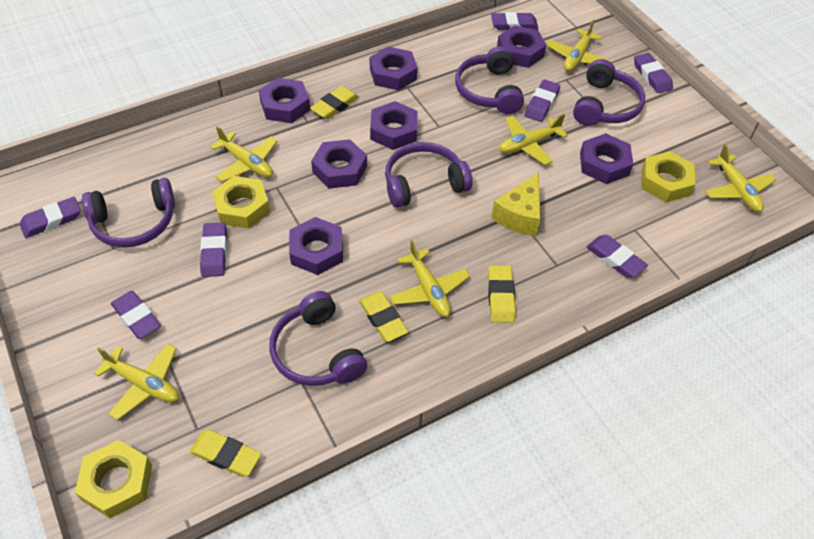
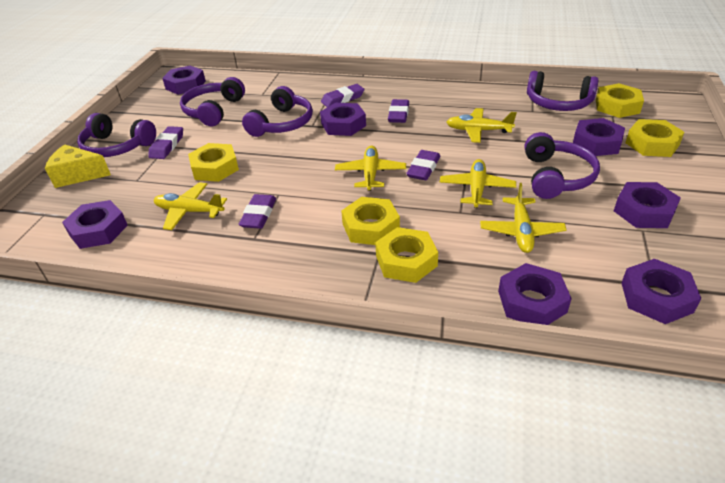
purple eraser: 7 -> 5
yellow eraser: 4 -> 0
yellow nut: 3 -> 5
yellow plane: 6 -> 5

